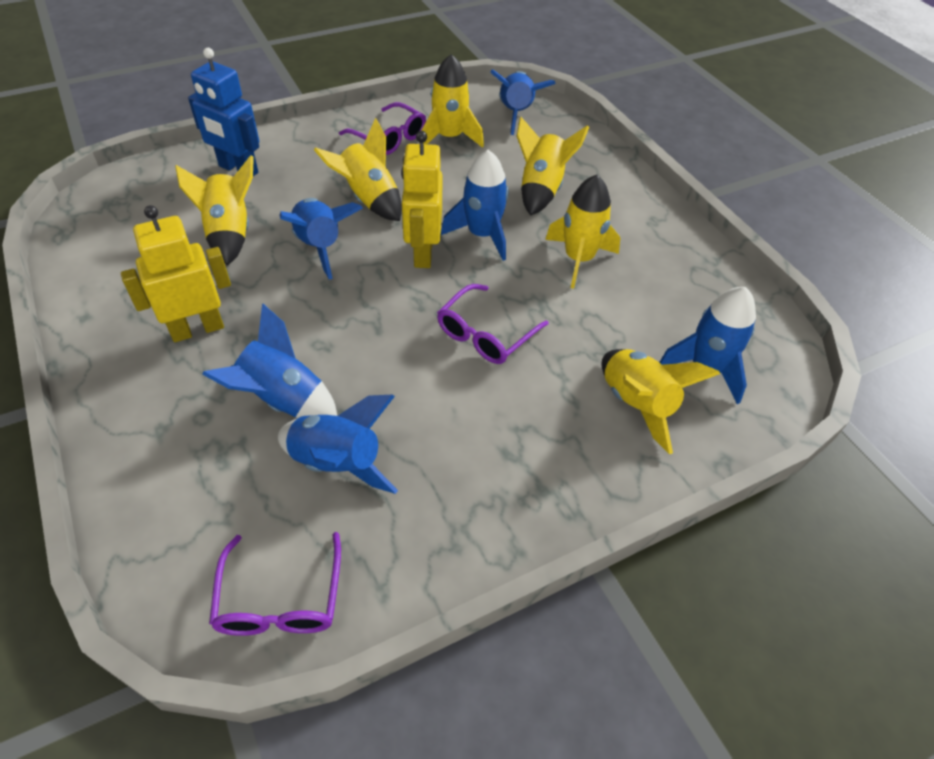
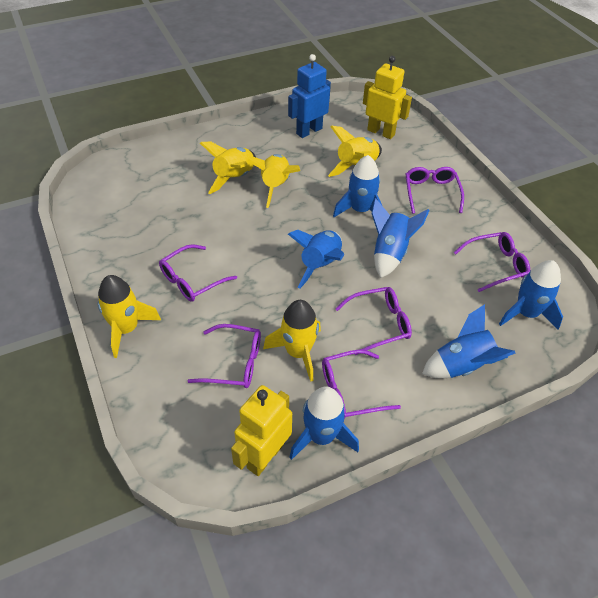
purple glasses: 3 -> 6
yellow rocket: 6 -> 5

